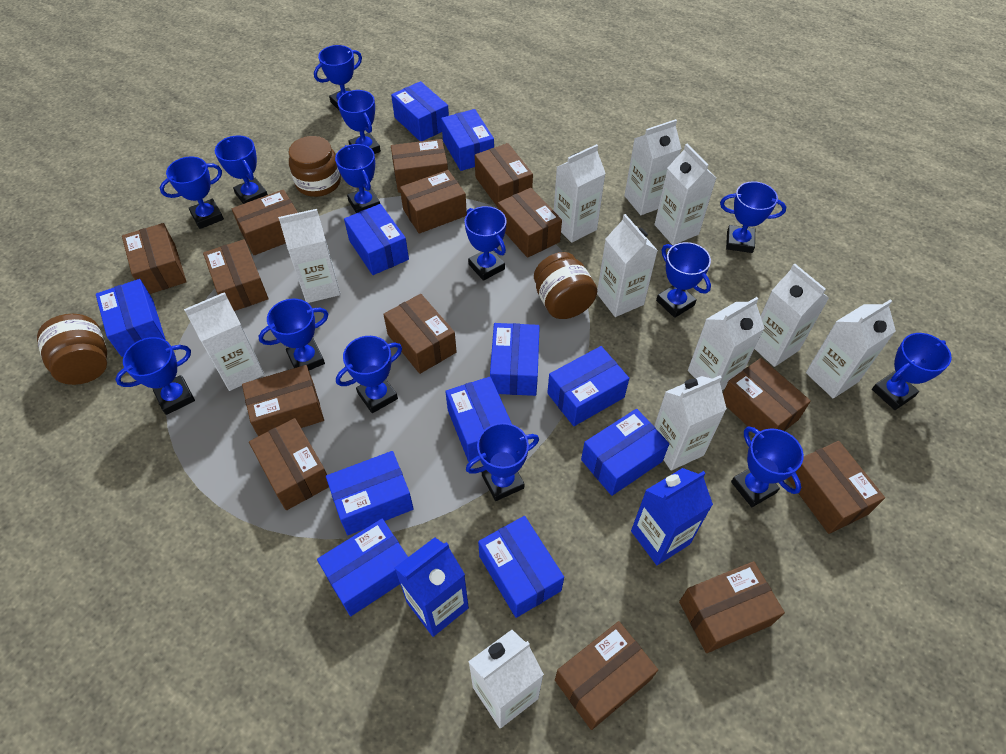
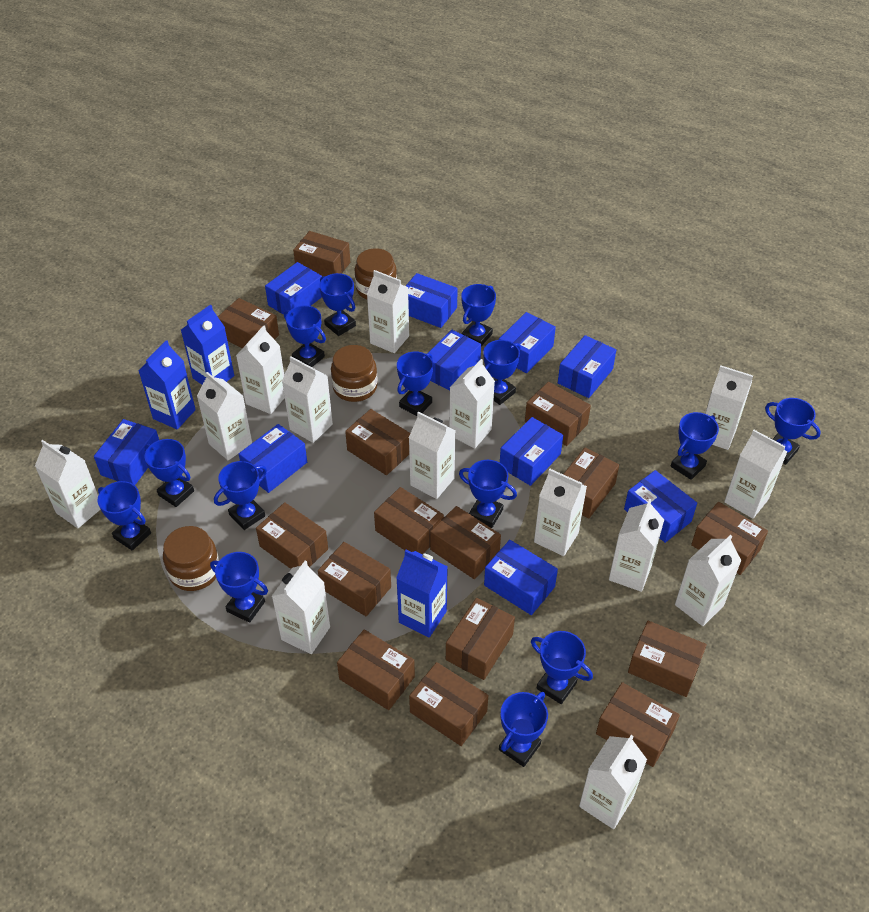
blue box: 11 -> 10
blue carton: 2 -> 3
brown box: 14 -> 15
white carton: 11 -> 14

